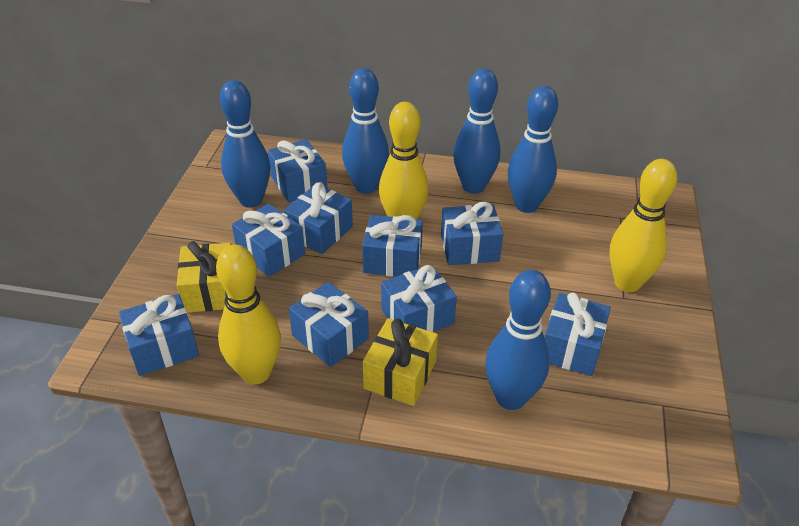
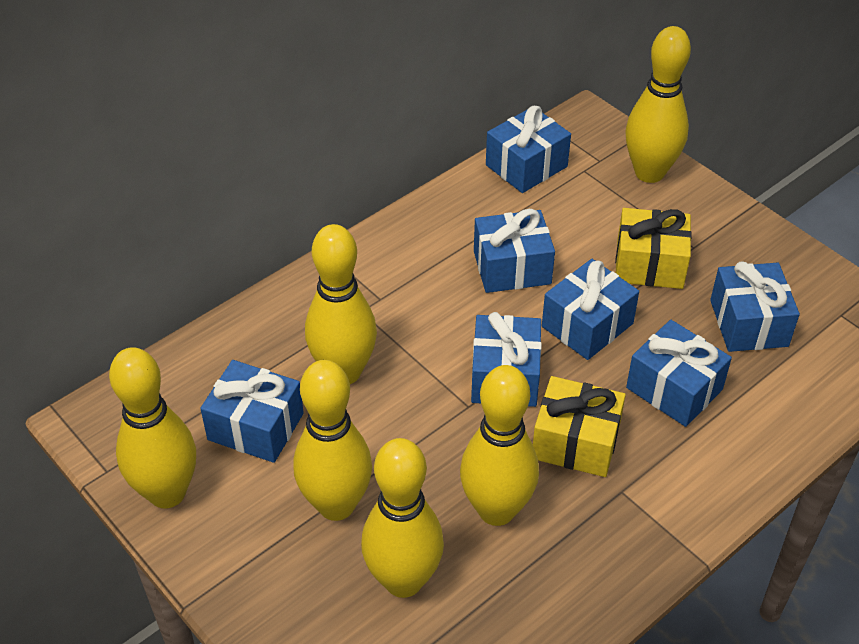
blue bowling pin: 5 -> 0
blue gift: 9 -> 7
yellow bowling pin: 3 -> 6

